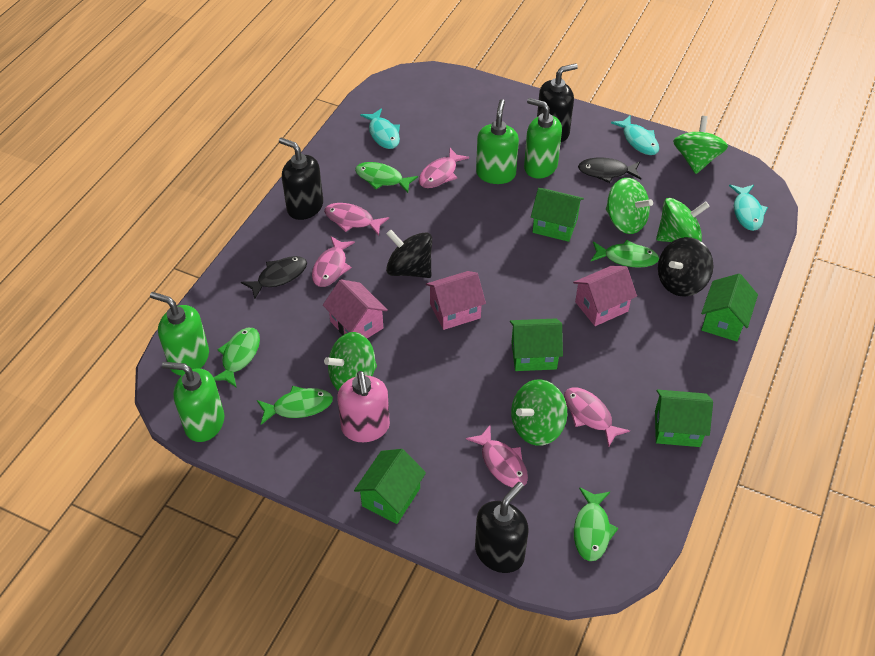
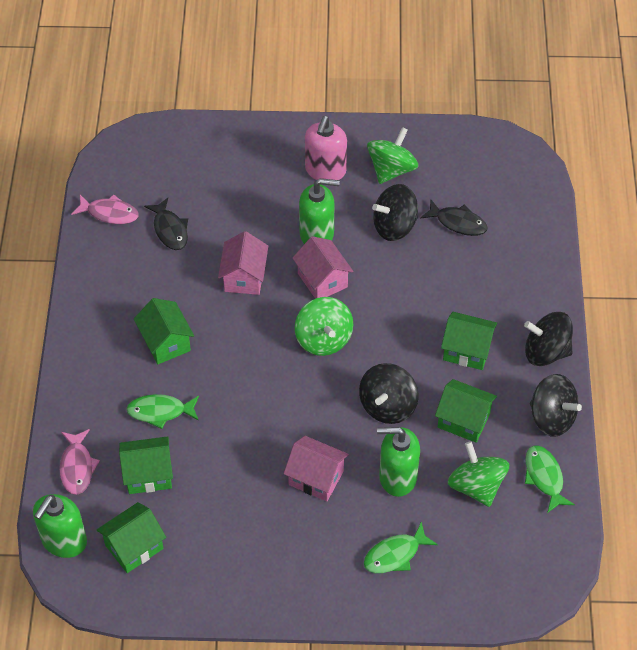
black soap dispenser: 3 -> 0
black spinning top: 2 -> 4
green fish: 5 -> 3
green soap dispenser: 4 -> 3
green spinning top: 5 -> 3
pink fish: 5 -> 2
turquoise fish: 3 -> 0

